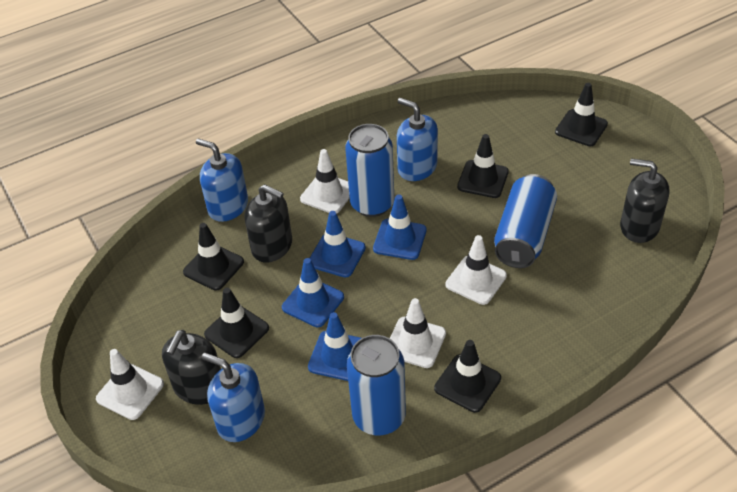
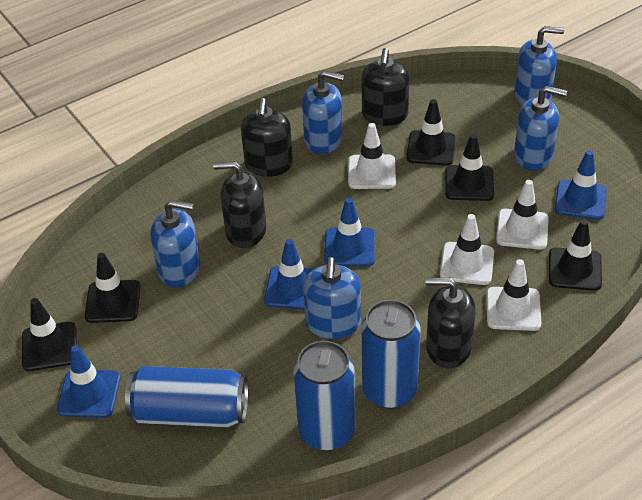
black soap dispenser: 3 -> 4
blue soap dispenser: 3 -> 5

